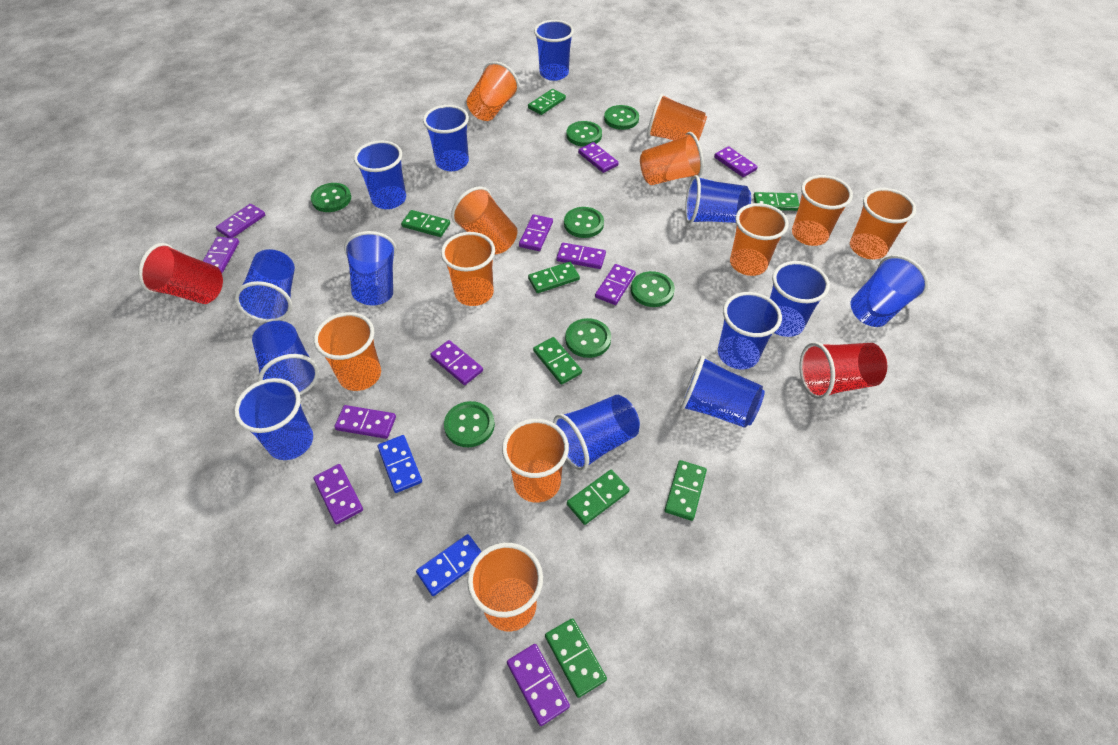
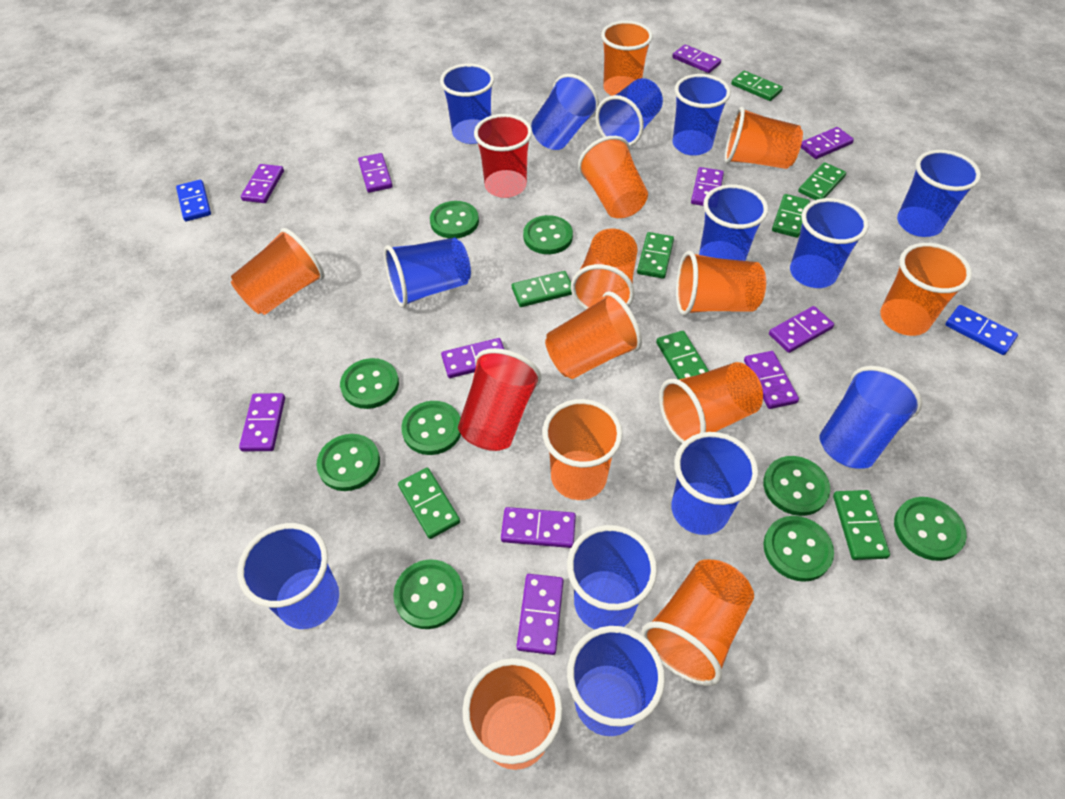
green button: 7 -> 9
orange cup: 11 -> 12

